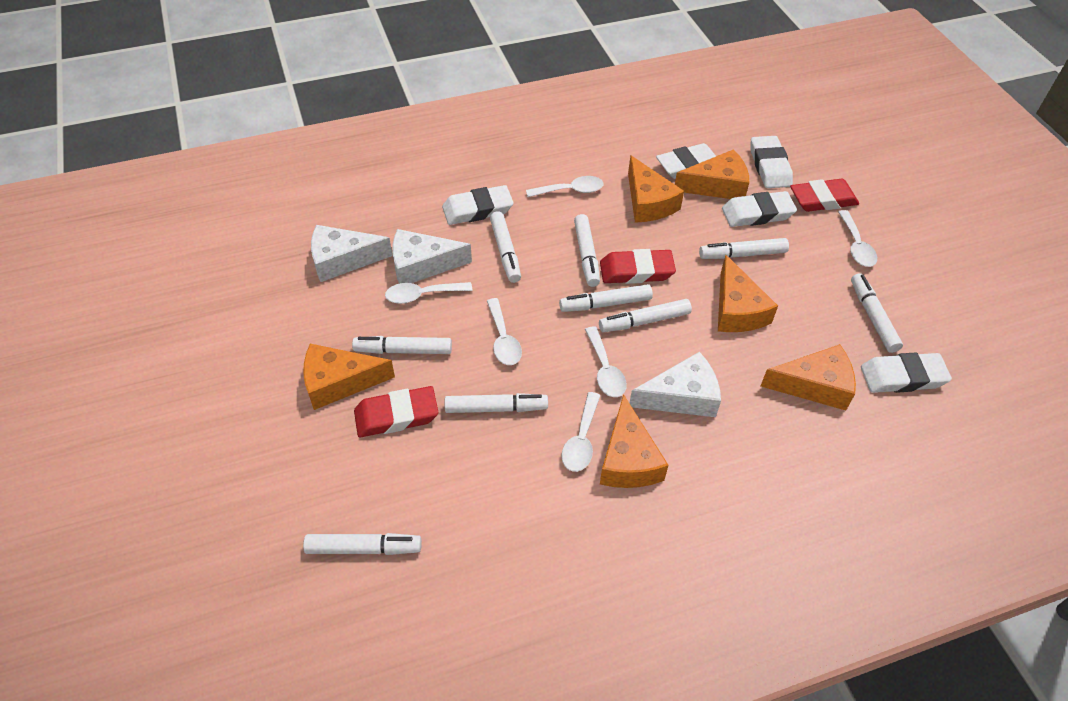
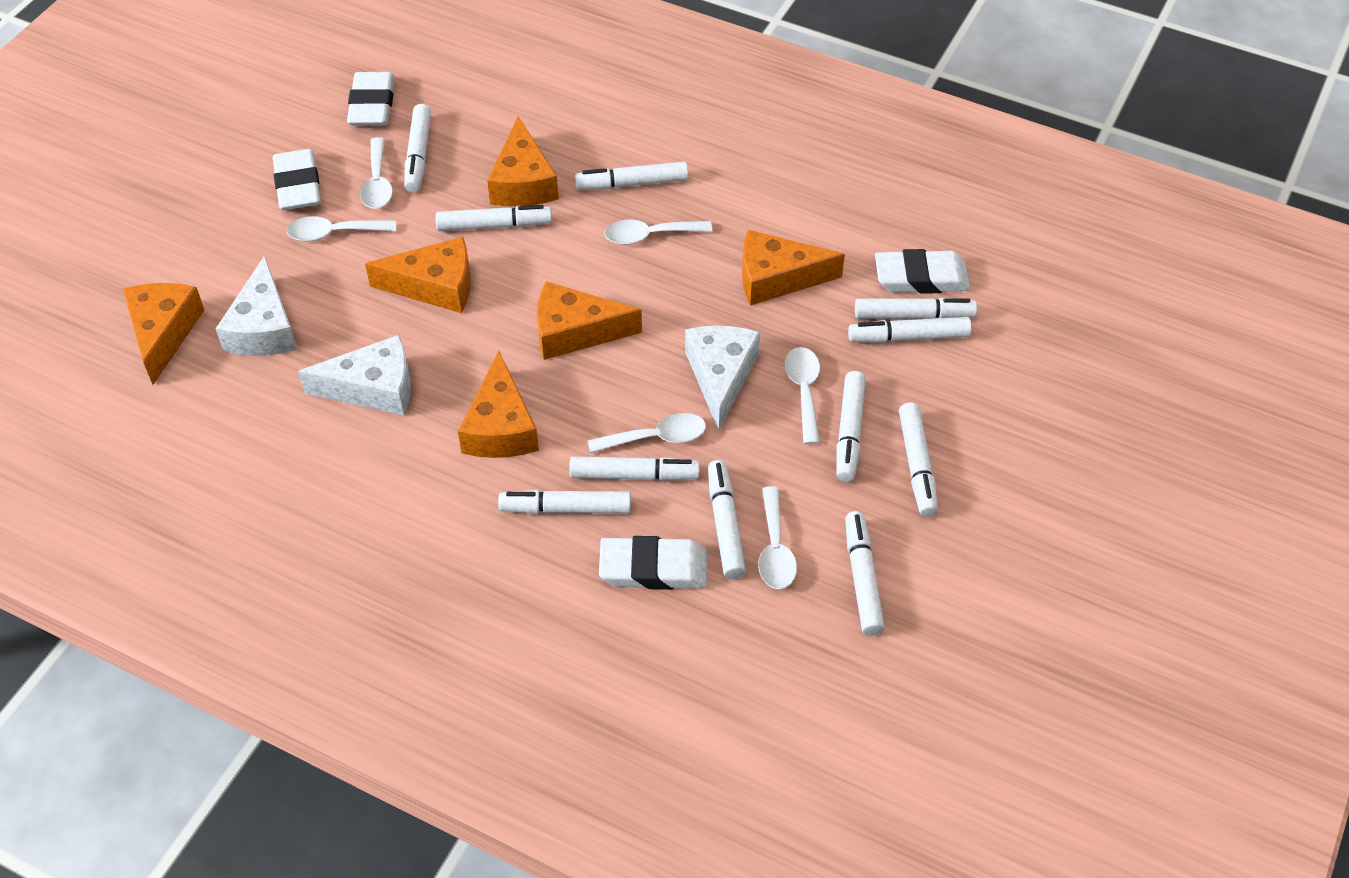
red eraser: 3 -> 0
white eraser: 5 -> 4
white marker: 9 -> 11

